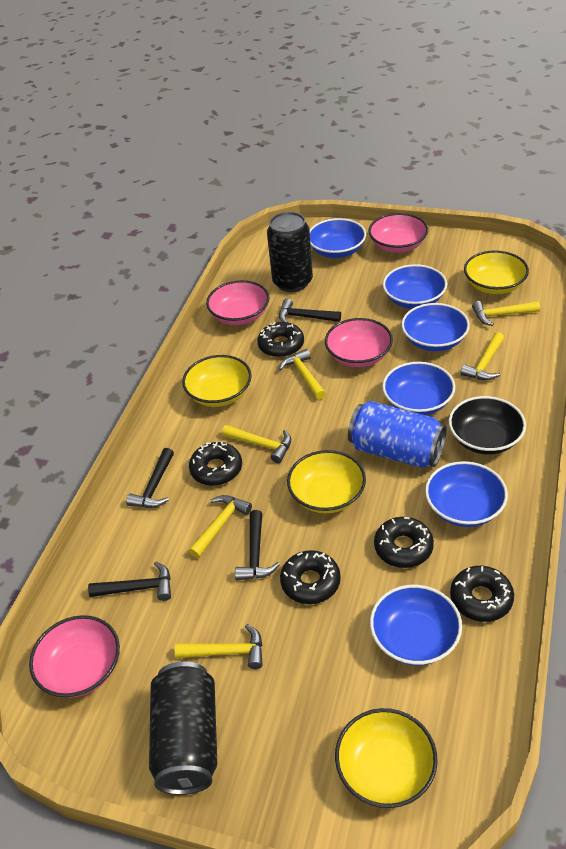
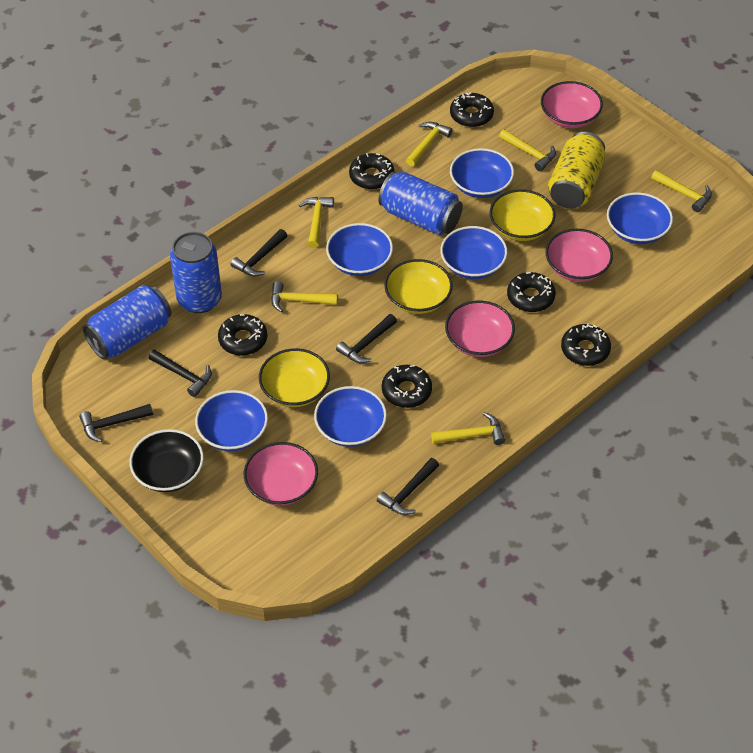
black can: 2 -> 0
black donut: 5 -> 6
black hammer: 4 -> 5
blue can: 1 -> 3
yellow bowl: 4 -> 3
yellow can: 0 -> 1

